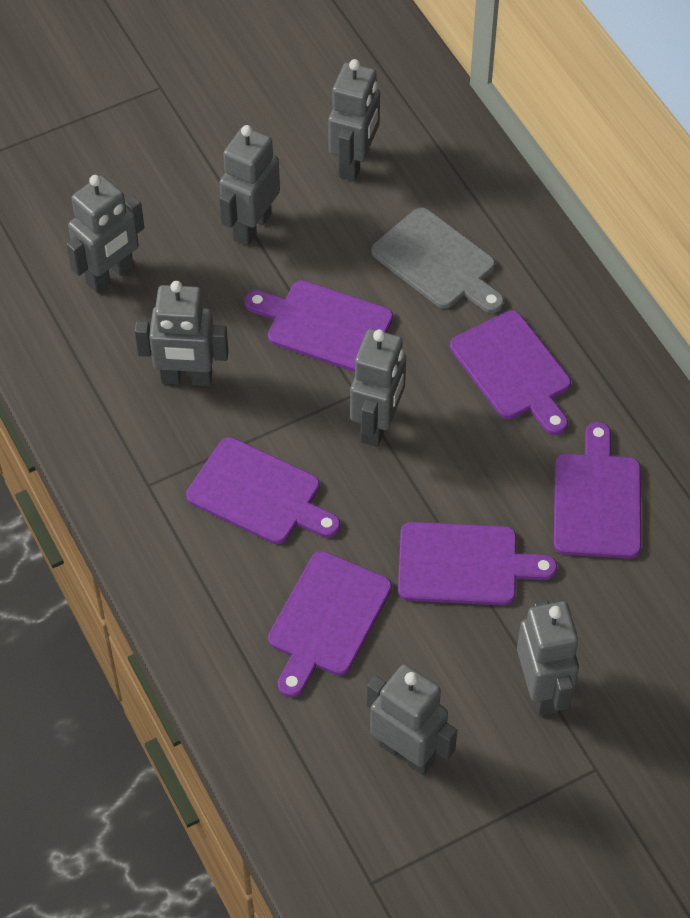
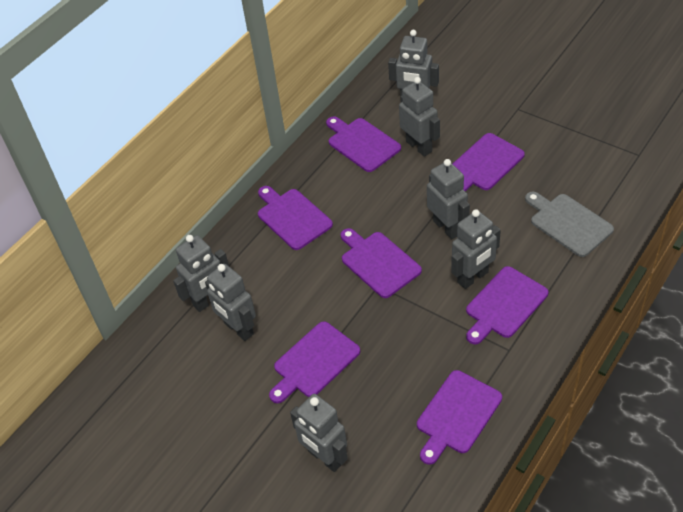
purple cutting board: 6 -> 7

